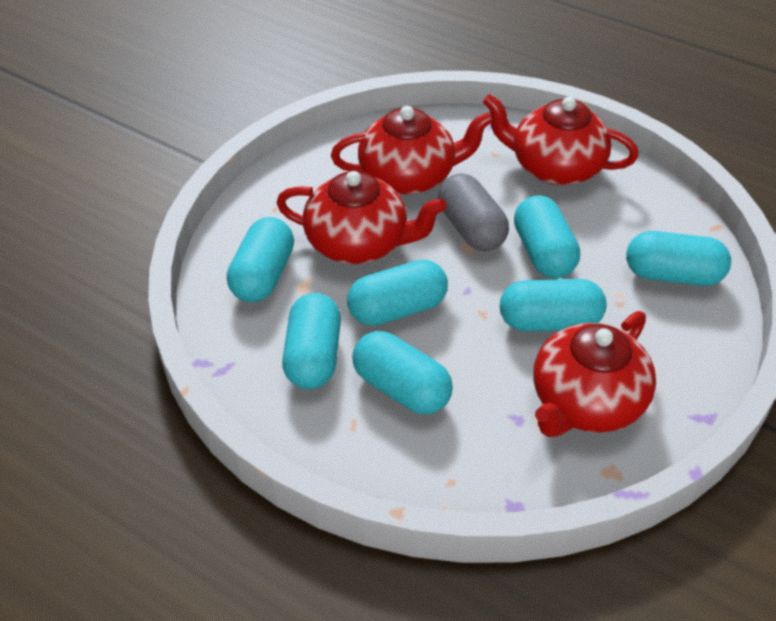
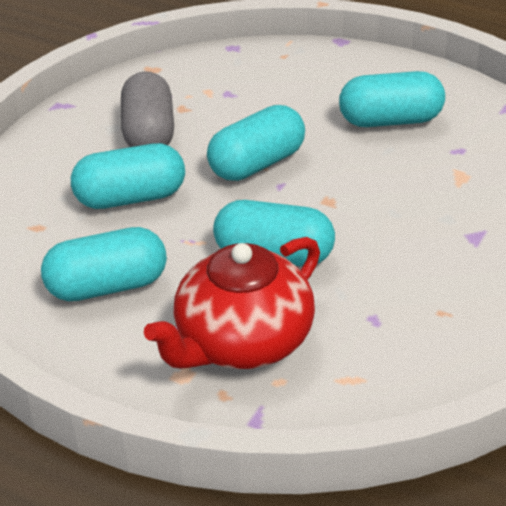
red teapot: 4 -> 1
turquoise capsule: 7 -> 5

